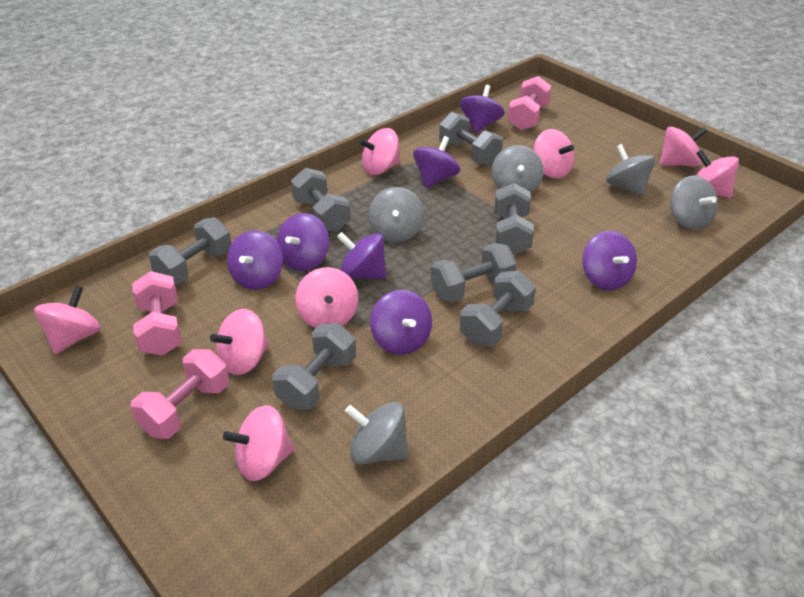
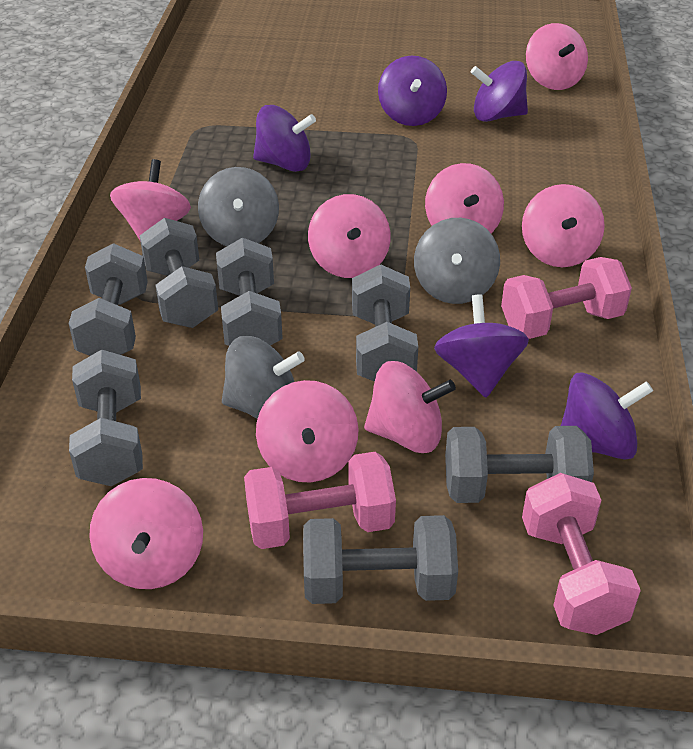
grey spinning top: 5 -> 3
purple spinning top: 7 -> 5

